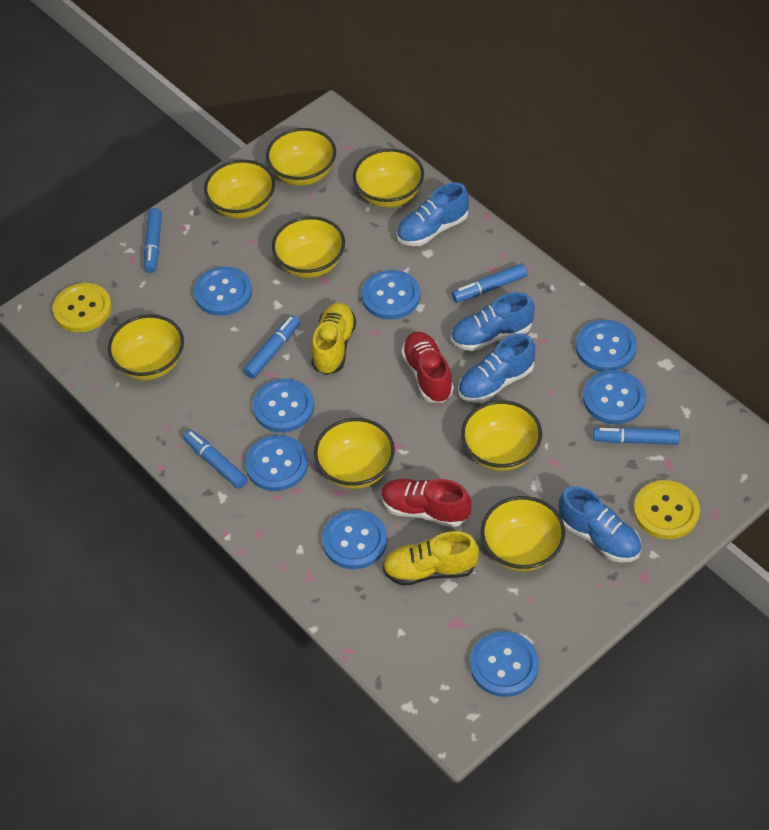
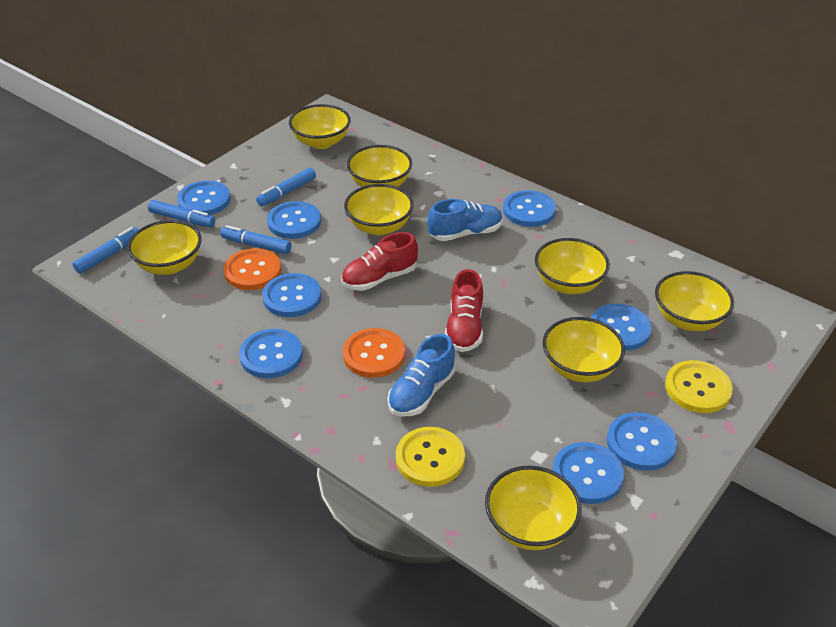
blue marker: 5 -> 4
blue shoe: 4 -> 2
orange button: 0 -> 2
yellow shoe: 2 -> 0

